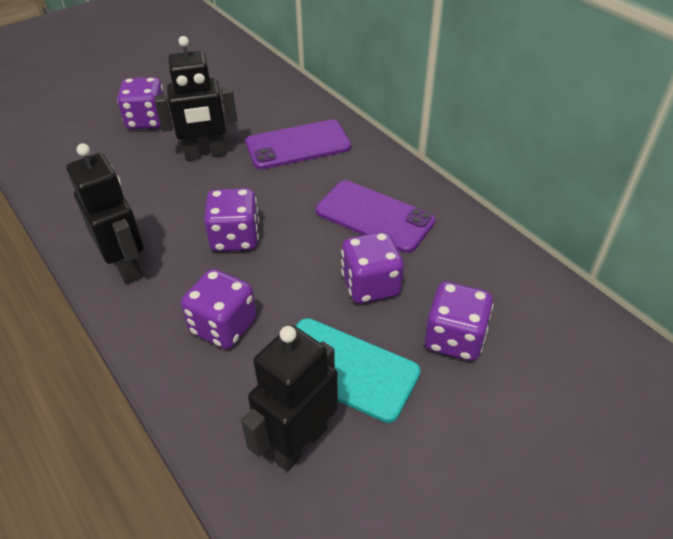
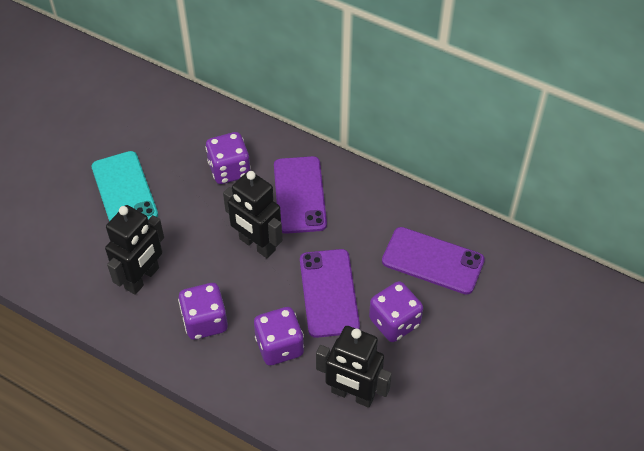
purple dice: 5 -> 4
purple phone: 2 -> 3

